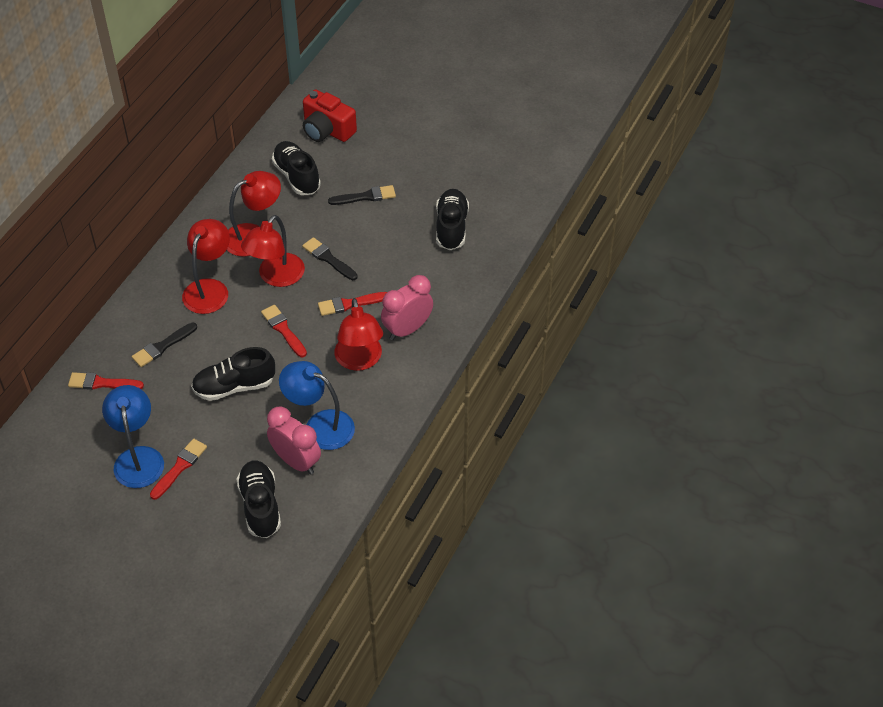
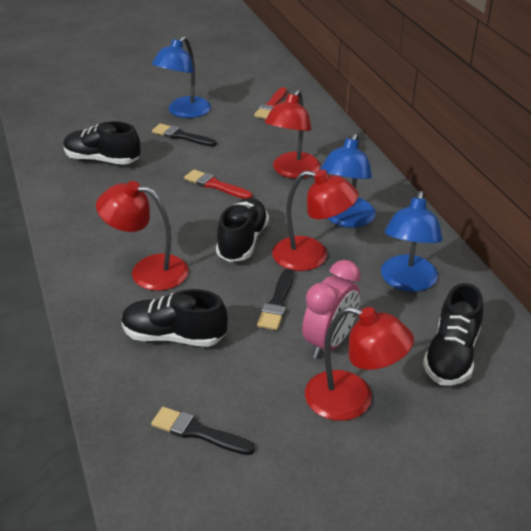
blue lamp: 2 -> 3
pink clock: 2 -> 1
red brush: 4 -> 2
red camera: 1 -> 0

